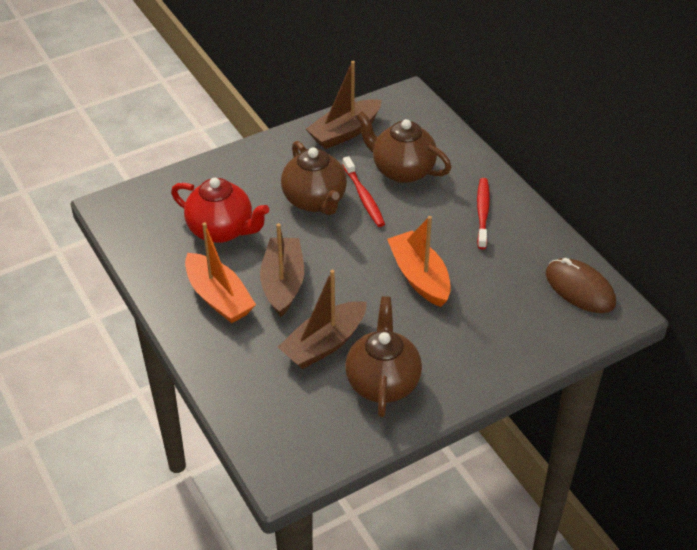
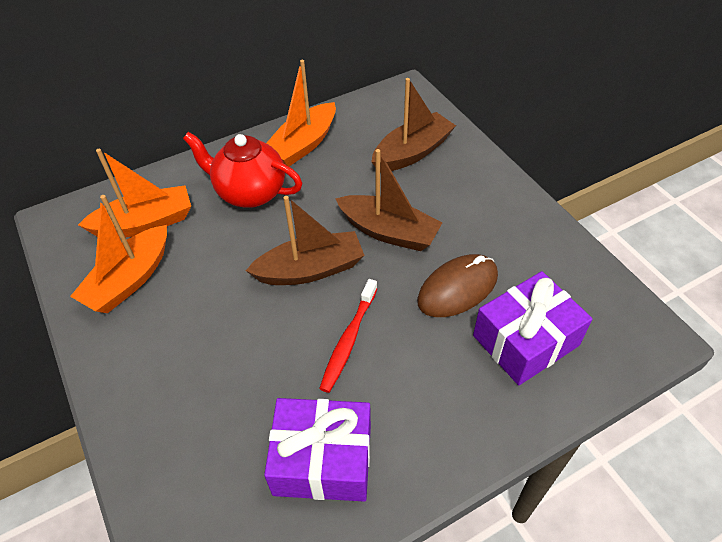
brown teapot: 3 -> 0
orange boat: 2 -> 3
purple gift: 0 -> 2
red toothbrush: 2 -> 1

